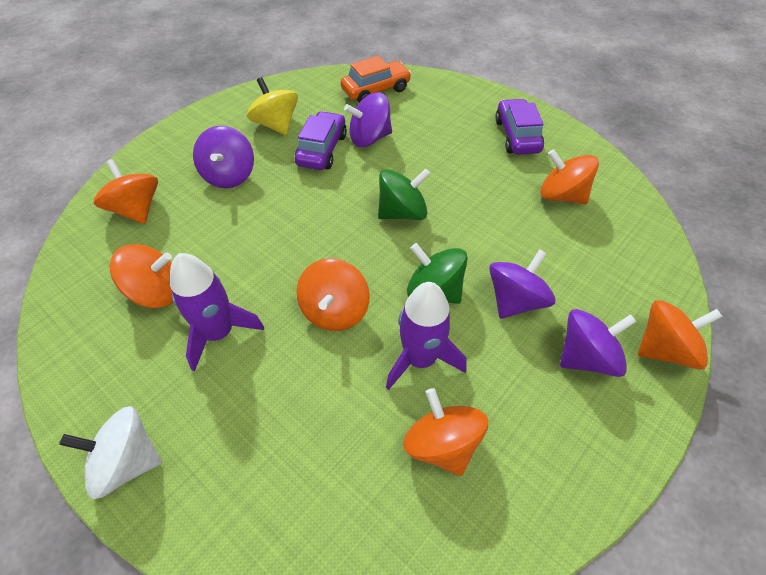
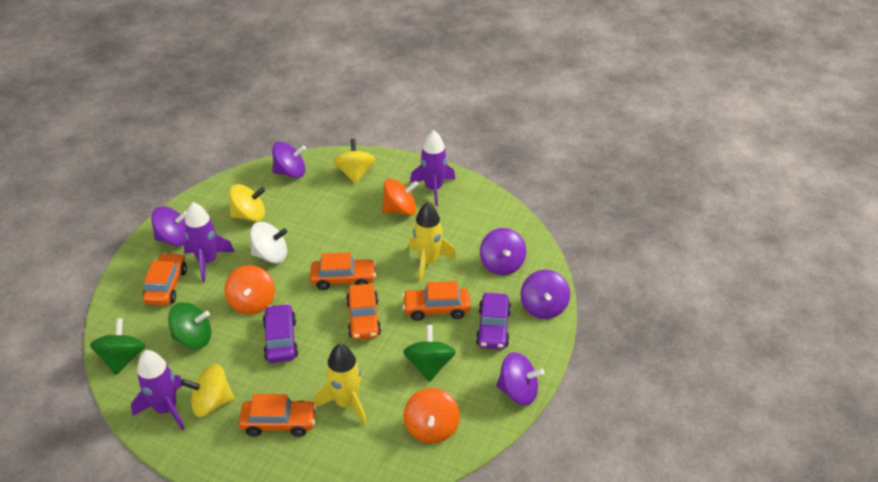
green spinning top: 2 -> 3
orange car: 1 -> 5
orange spinning top: 6 -> 3
purple rocket: 2 -> 3
purple spinning top: 4 -> 5
yellow rocket: 0 -> 2
yellow spinning top: 1 -> 3

